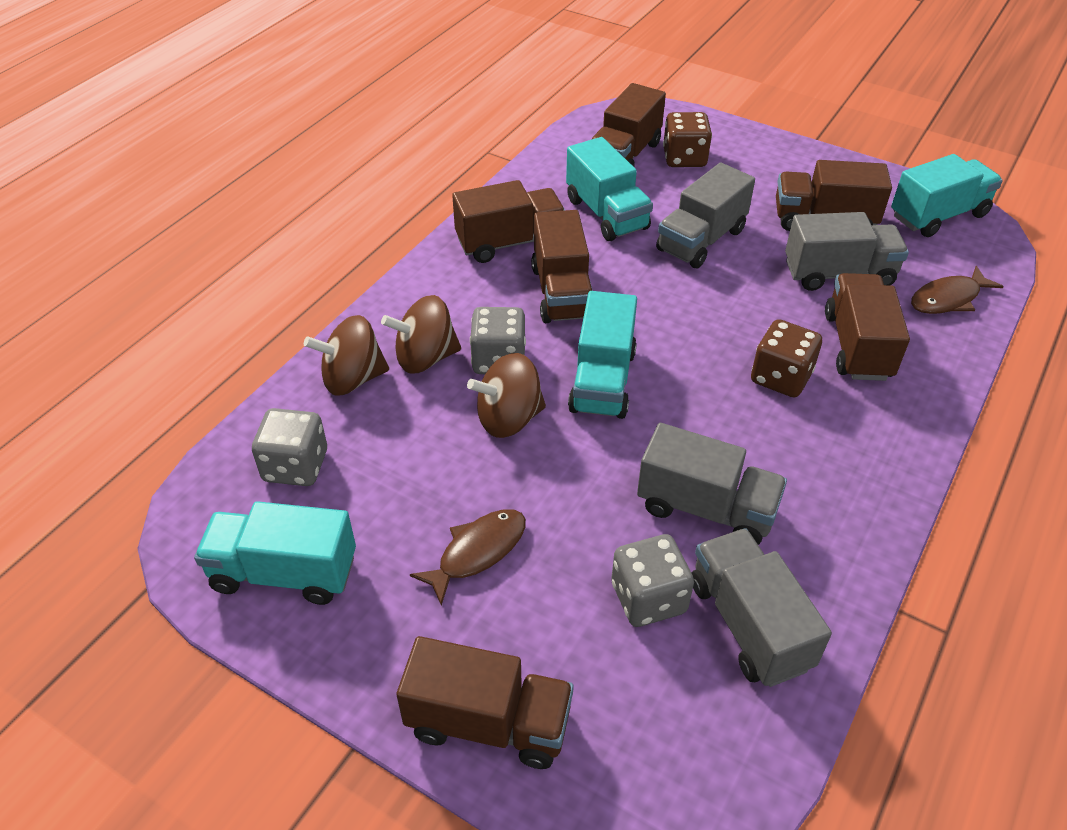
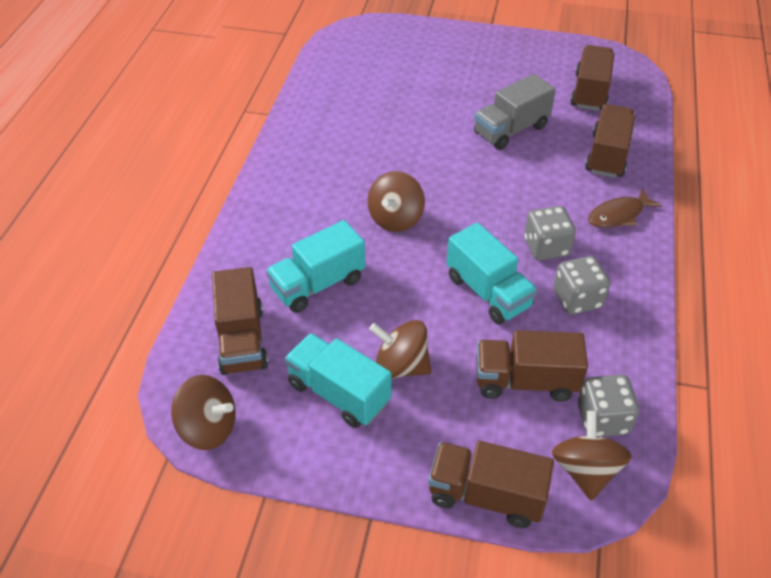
brown dice: 2 -> 0
brown fish: 2 -> 1
brown spinning top: 3 -> 4
brown truck: 6 -> 5
grey truck: 4 -> 1
turquoise truck: 4 -> 3

